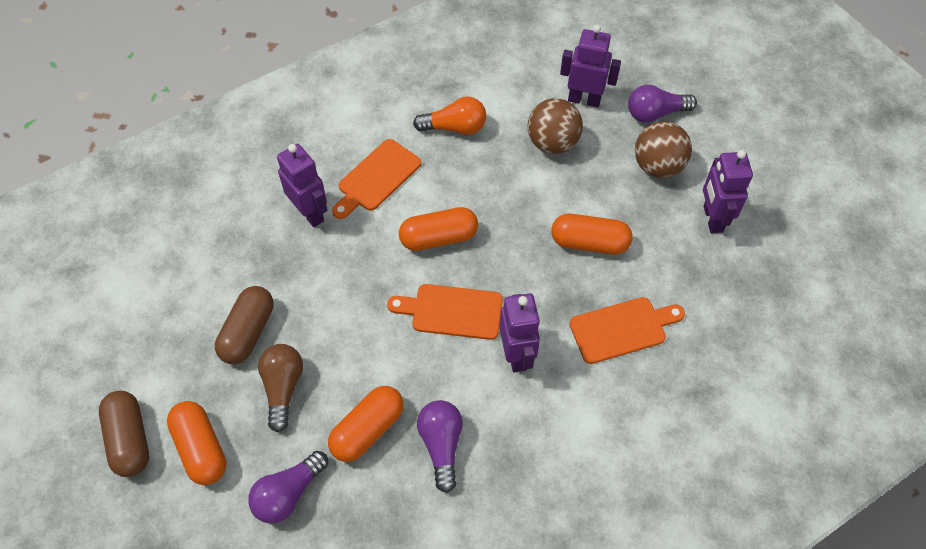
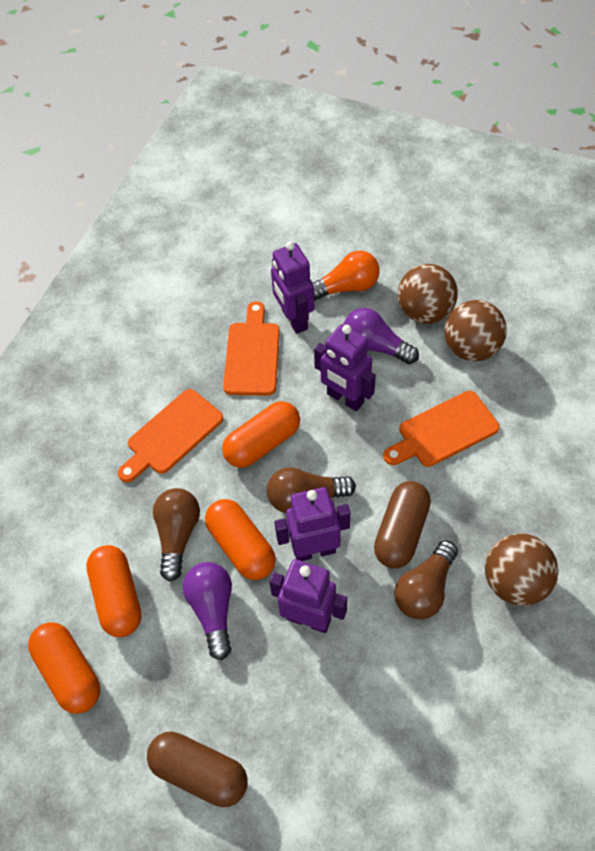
brown ball: 2 -> 3
brown light bulb: 1 -> 3
purple light bulb: 3 -> 2

